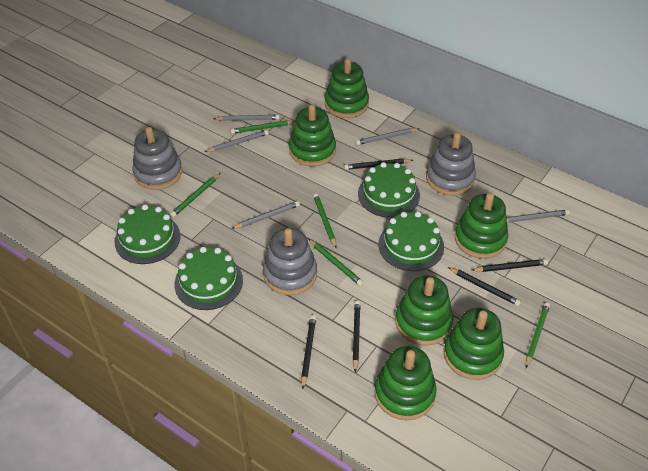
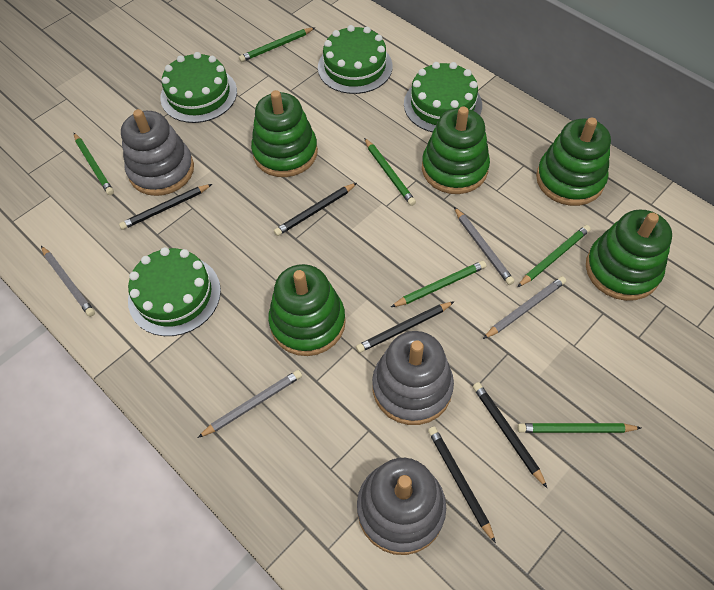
green pencil: 5 -> 6
green stacking toy: 6 -> 5
grey pencil: 5 -> 4

